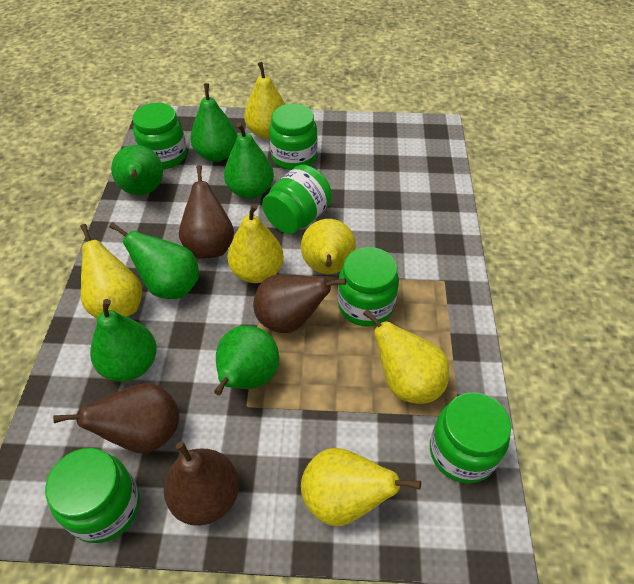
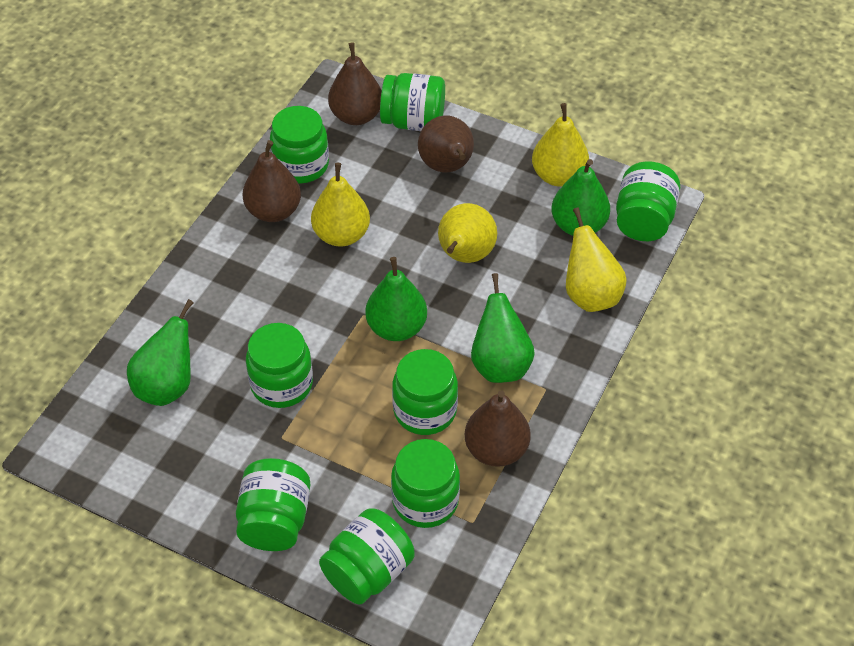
green jar: 6 -> 8
green pear: 6 -> 4
yellow pear: 6 -> 4

